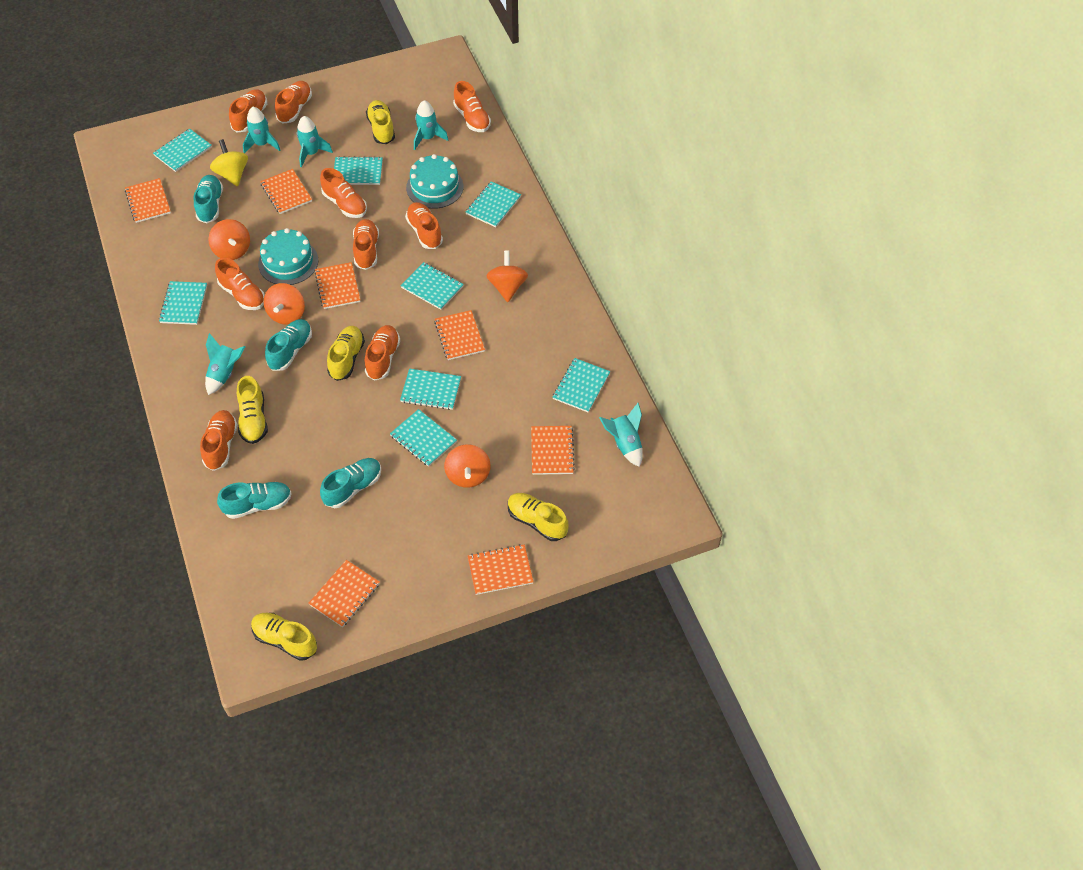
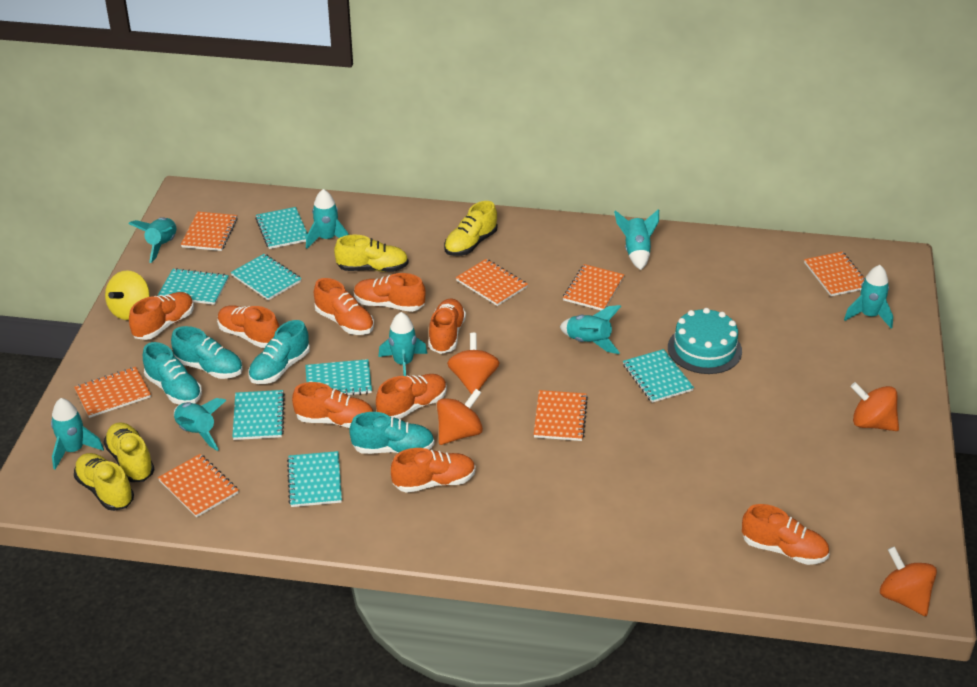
turquoise cake: 2 -> 1
turquoise notebook: 8 -> 7
turquoise rocket: 5 -> 8
yellow shoe: 5 -> 4

